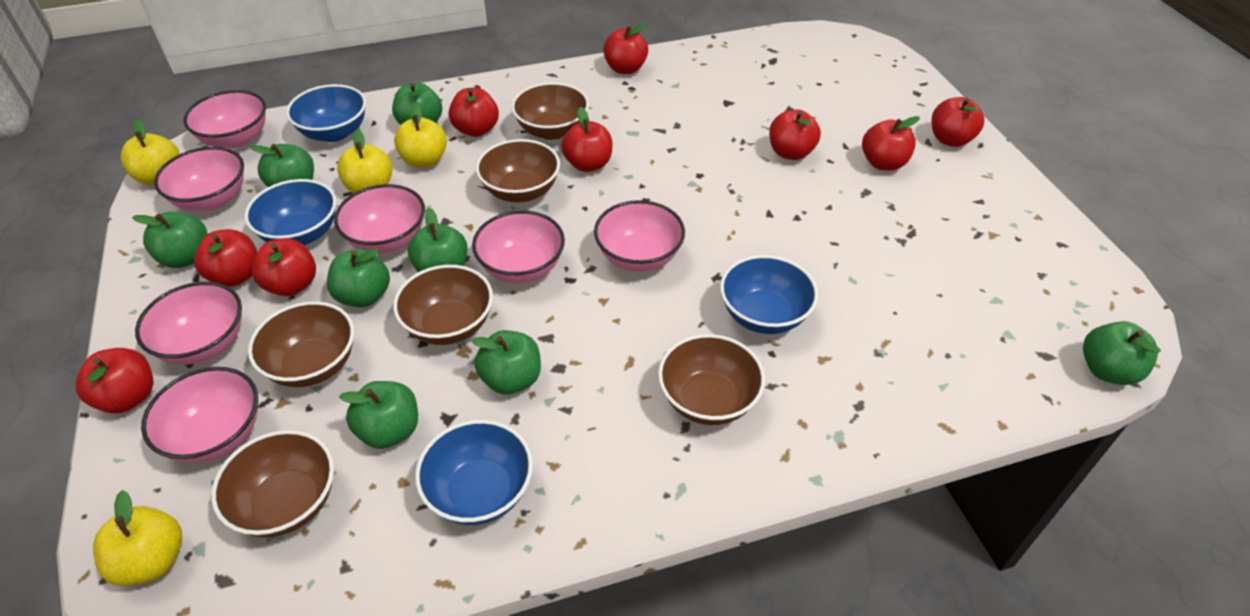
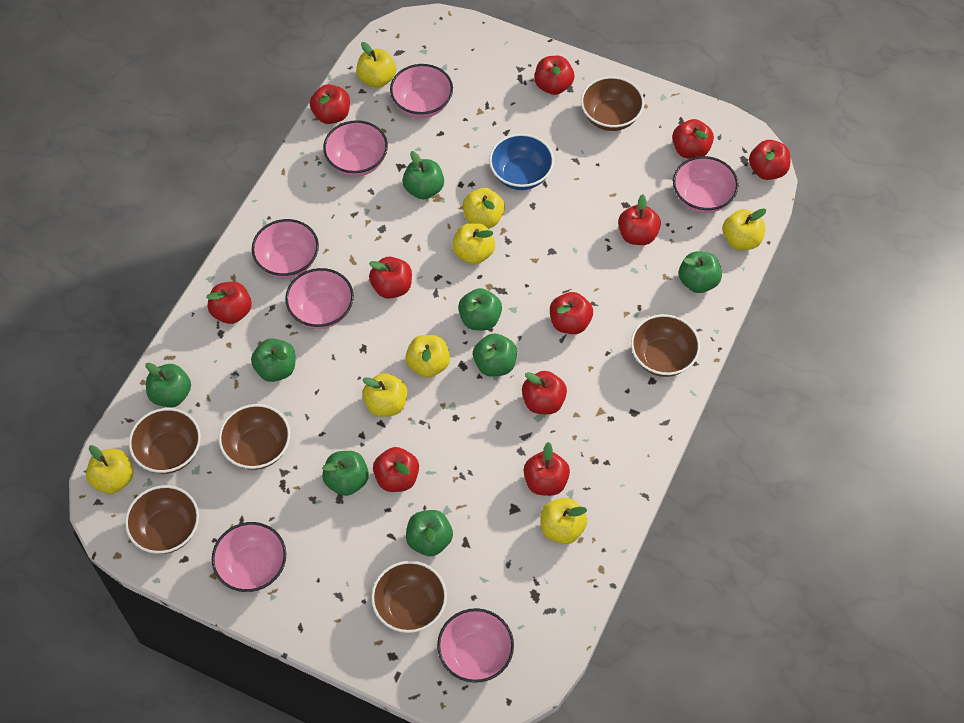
blue bowl: 4 -> 1
red apple: 9 -> 11
yellow apple: 4 -> 8

